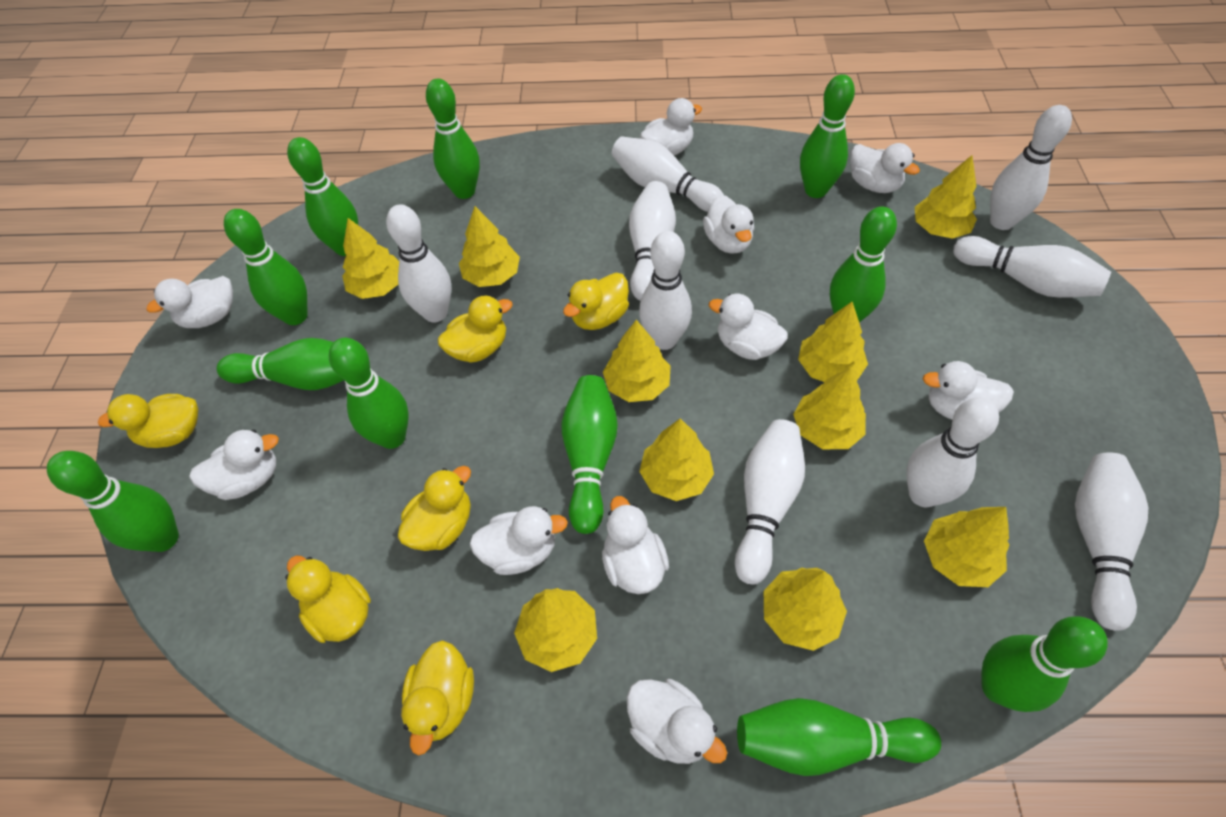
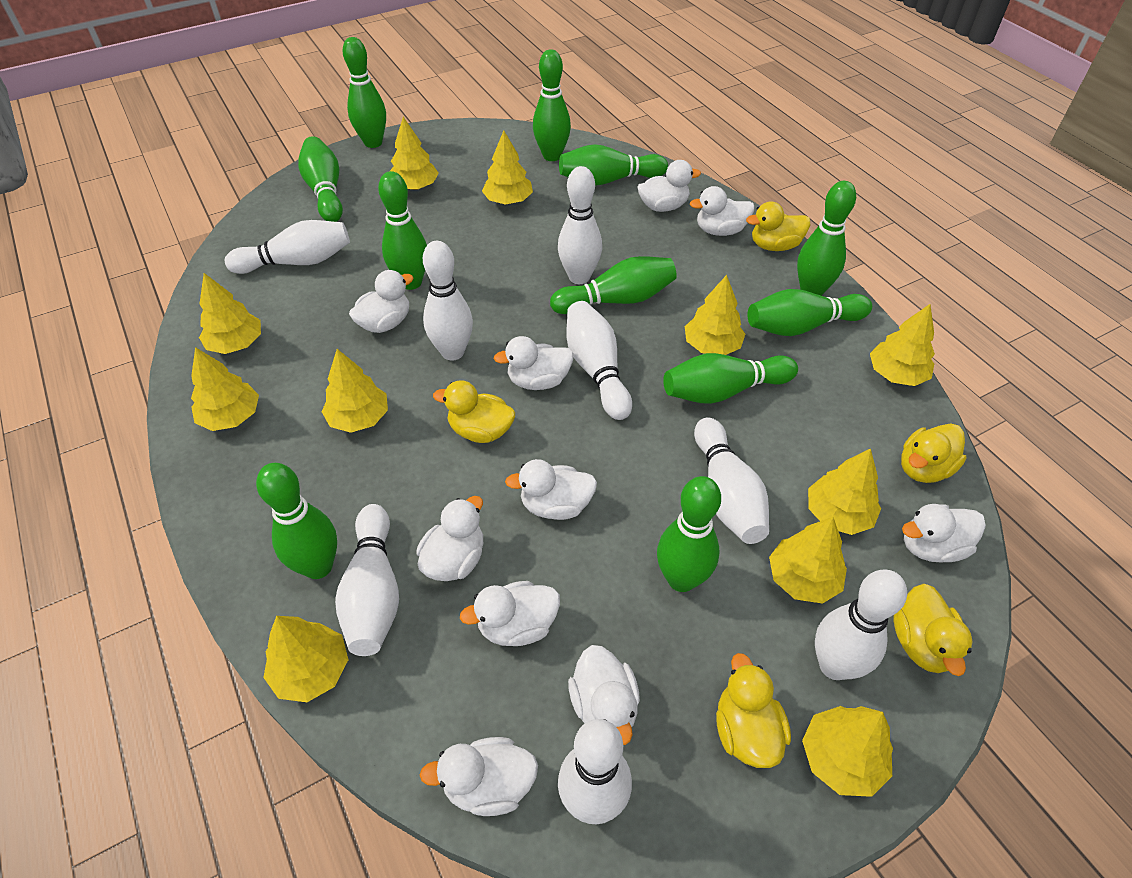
white bowling pin: 9 -> 8
yellow duck: 6 -> 5
yellow tree: 10 -> 11

